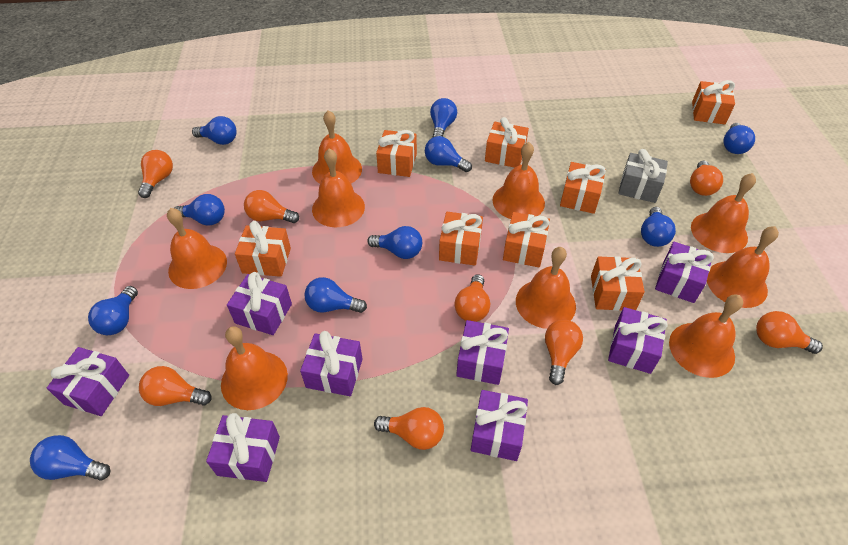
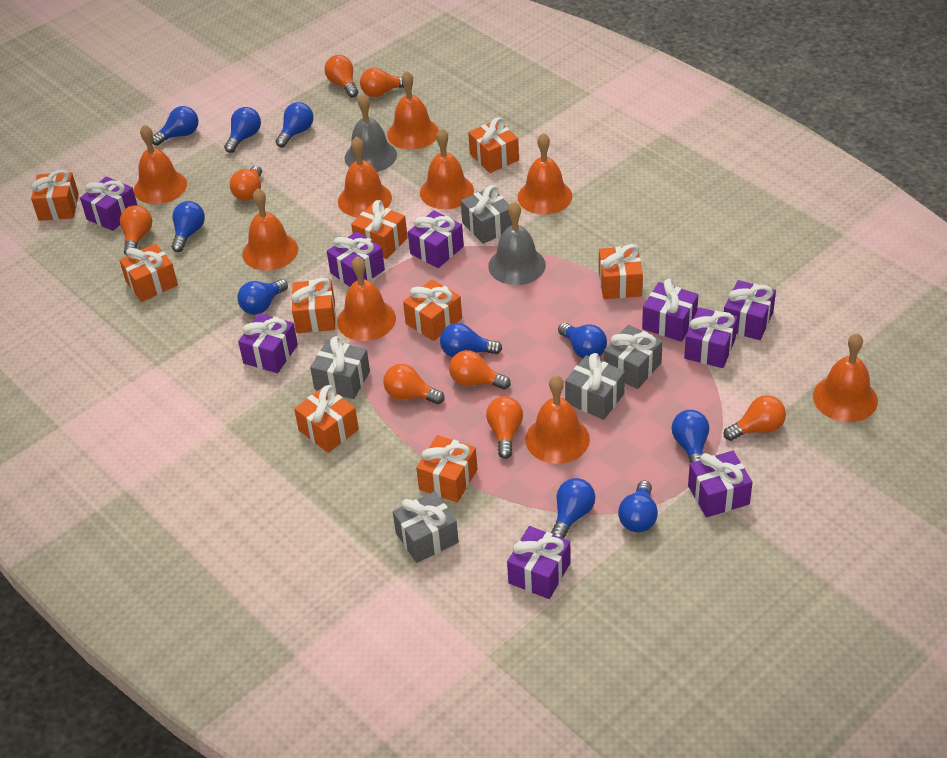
grey bell: 0 -> 2
grey gift: 1 -> 5
orange gift: 8 -> 9
purple gift: 8 -> 9

